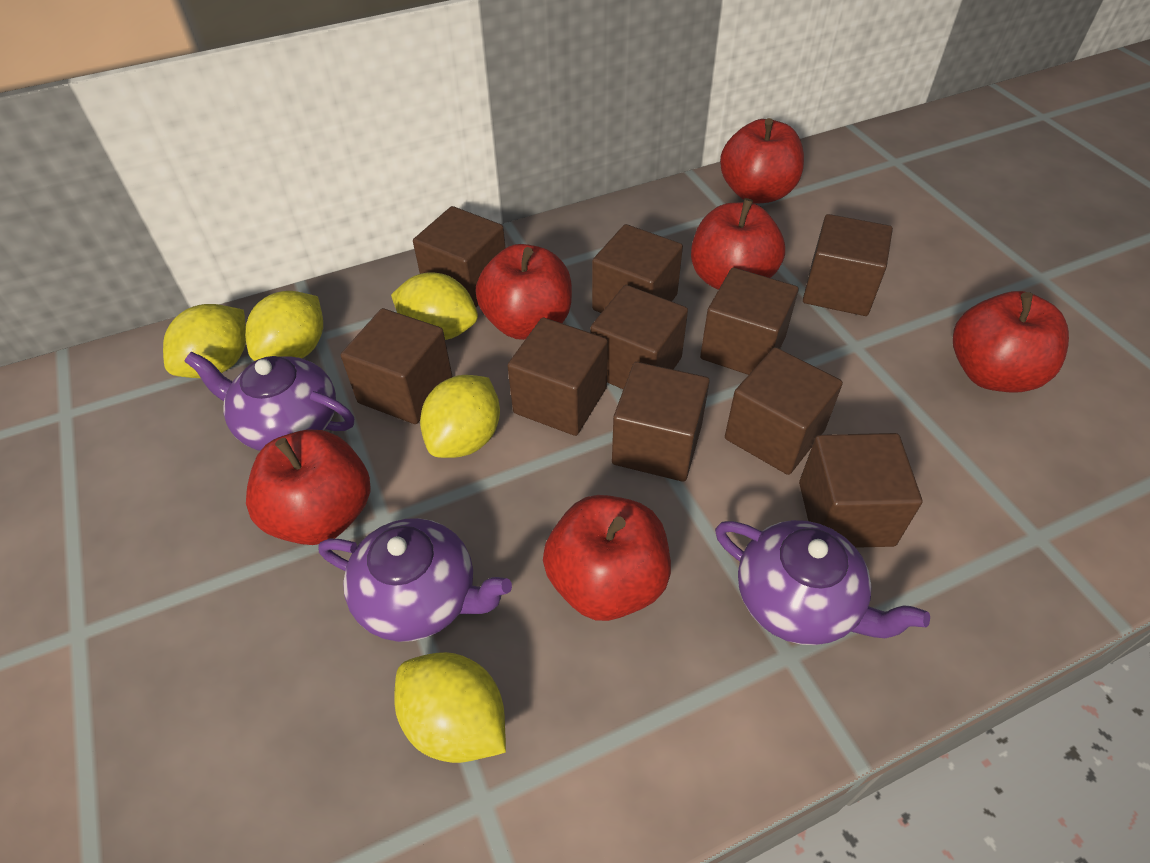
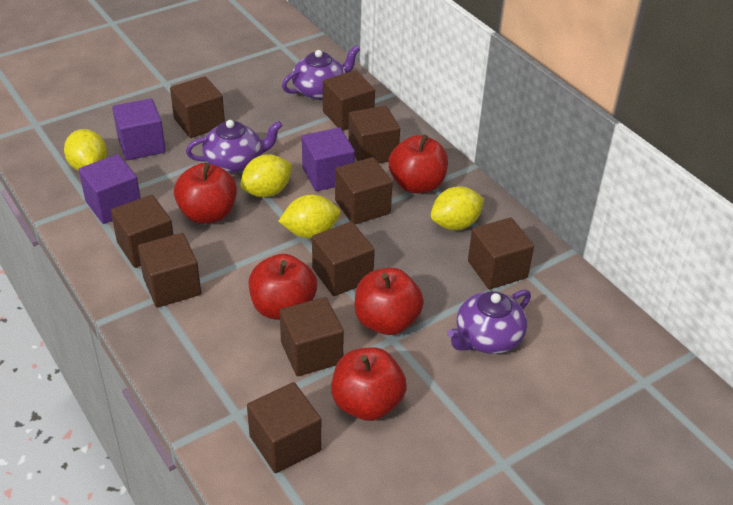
purple cube: 0 -> 3
red apple: 6 -> 5
yellow lemon: 5 -> 4

